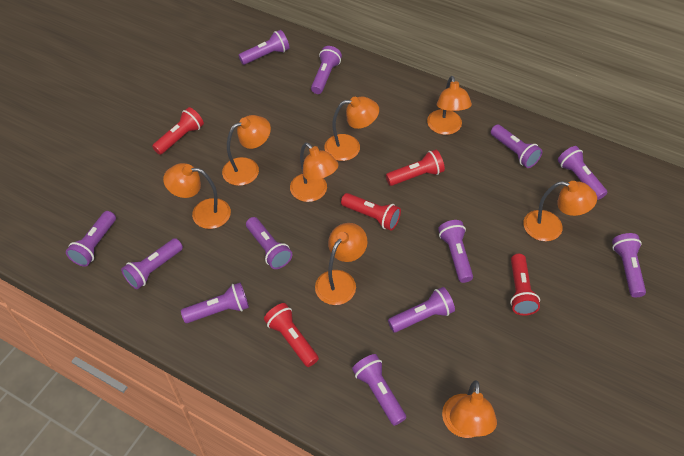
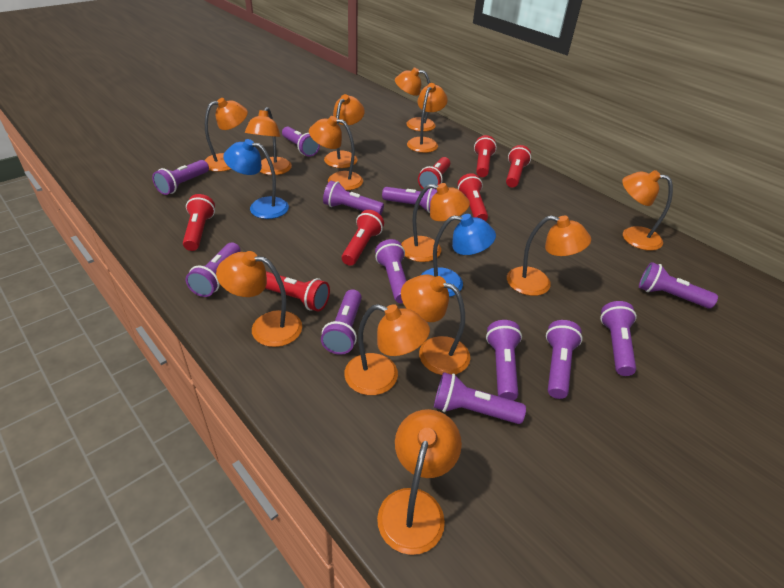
blue lamp: 0 -> 2
orange lamp: 8 -> 13
red flashlight: 5 -> 7

